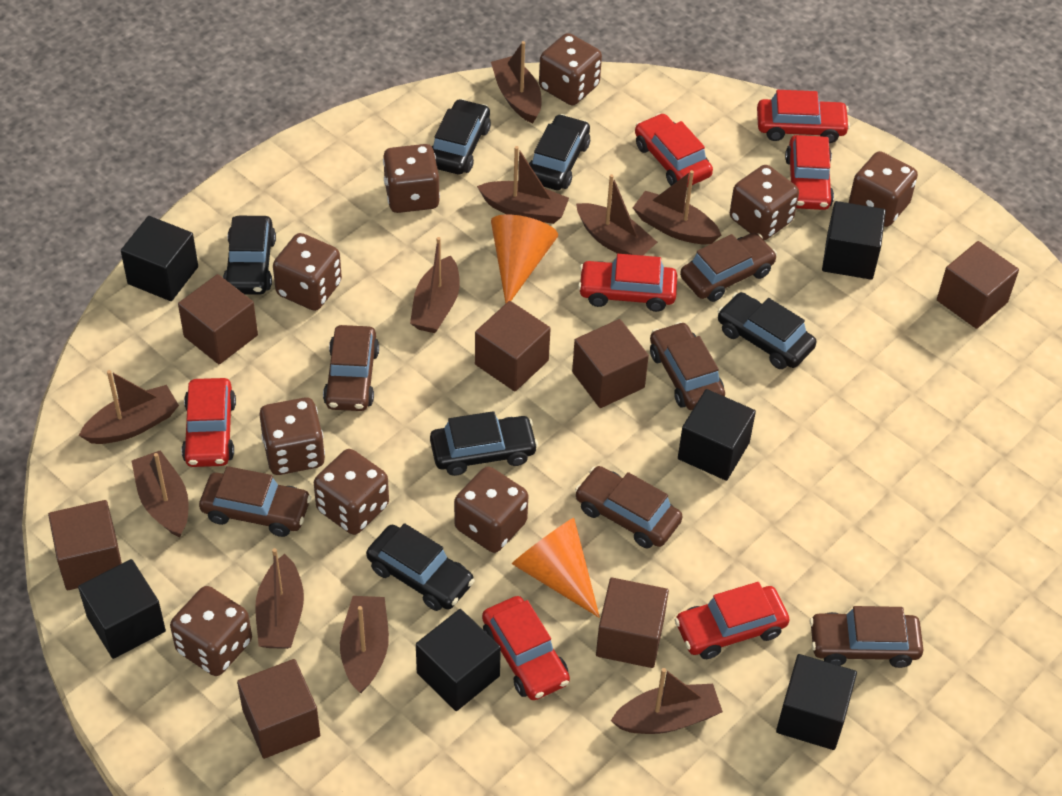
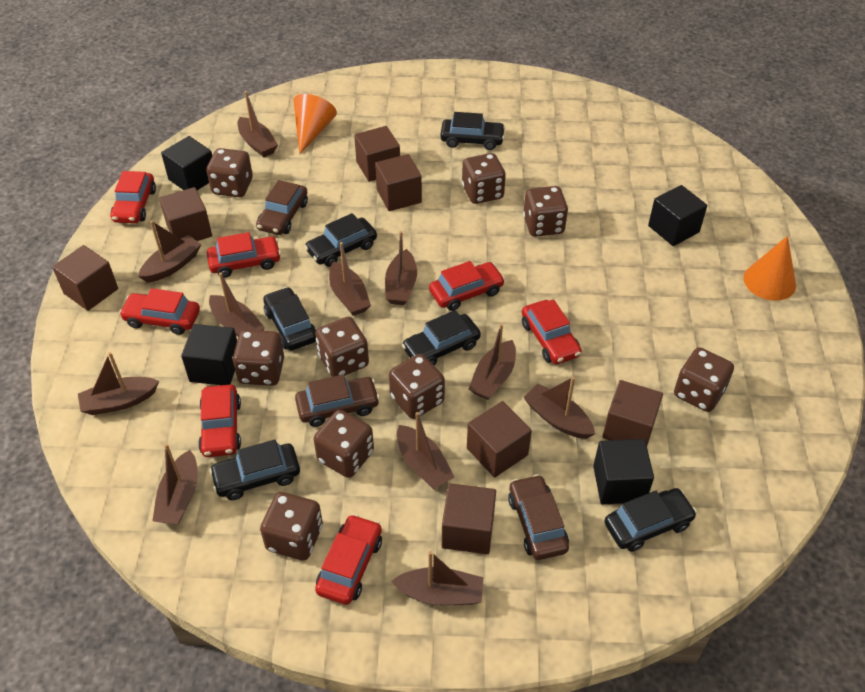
black cube: 6 -> 4
brown boat: 10 -> 11
brown car: 6 -> 3

